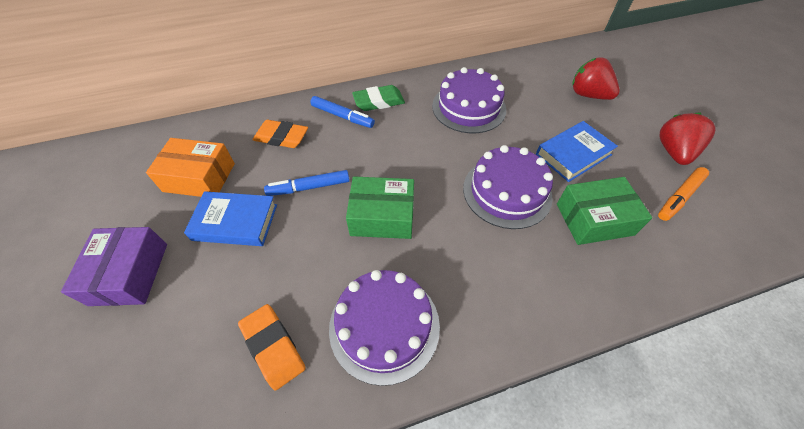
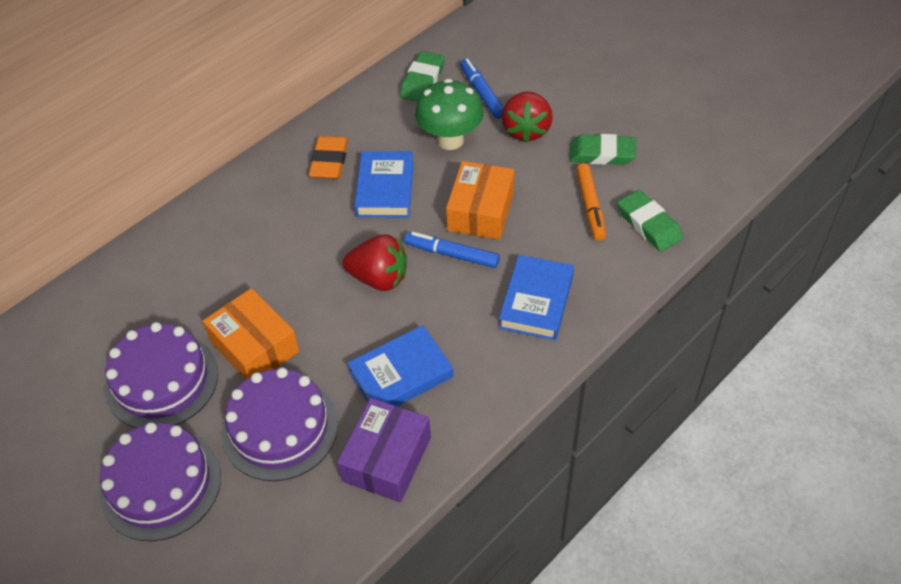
blue book: 2 -> 3
green box: 2 -> 0
green eraser: 1 -> 3
green mushroom: 0 -> 1
orange box: 1 -> 2
orange eraser: 2 -> 1

